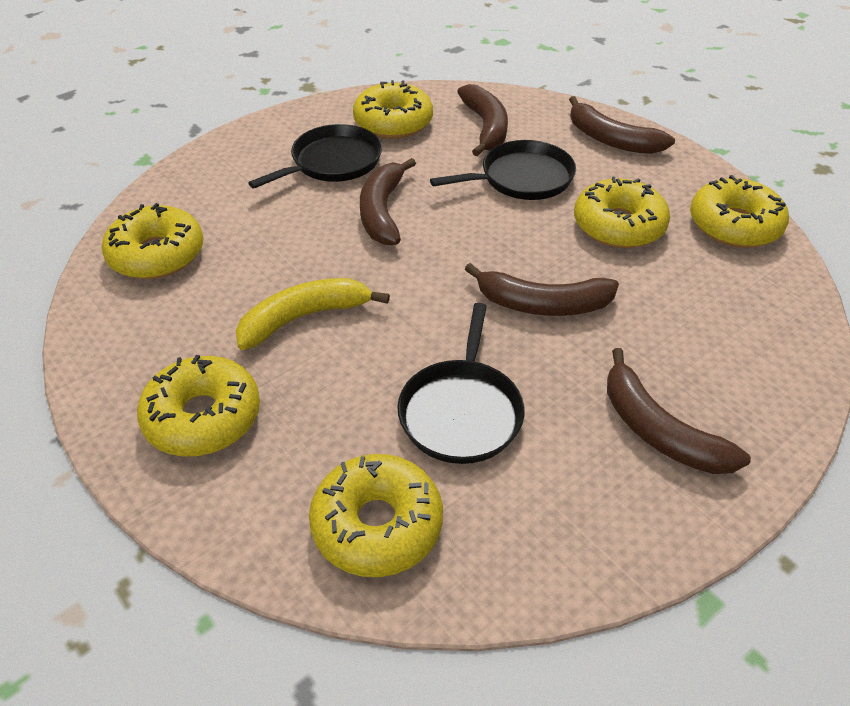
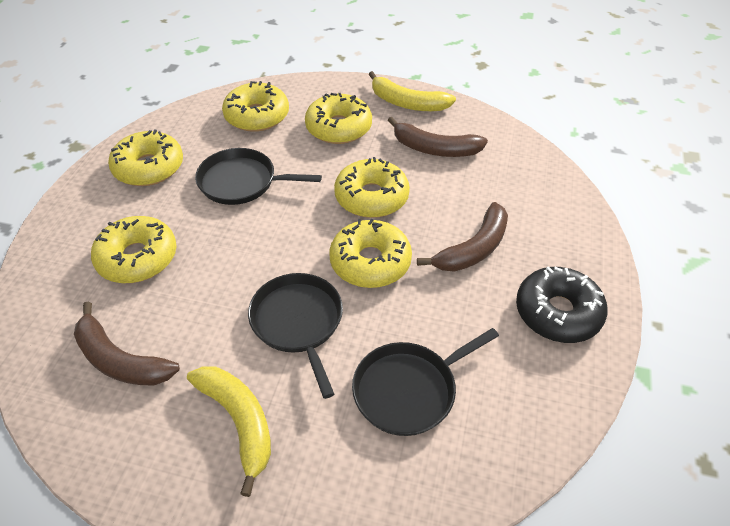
black donut: 0 -> 1
brown banana: 5 -> 3
yellow banana: 1 -> 2

